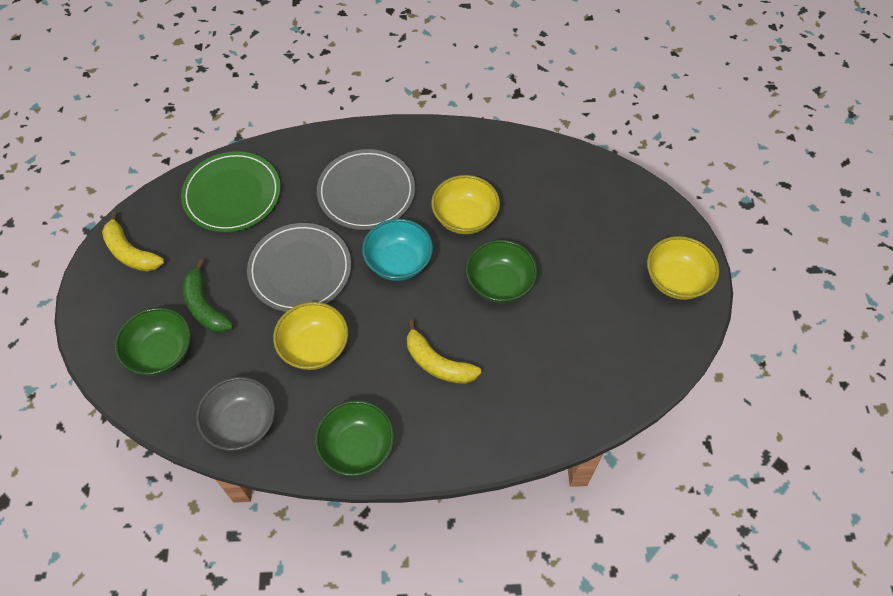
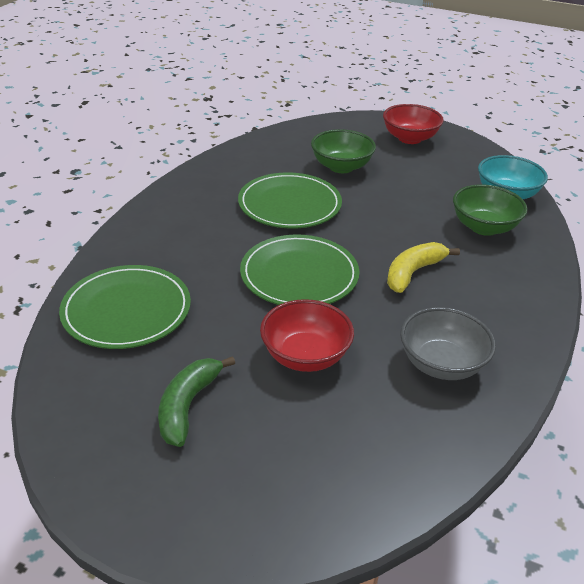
green bowl: 3 -> 2
green plate: 1 -> 3
grey plate: 2 -> 0
red bowl: 0 -> 2
yellow banana: 2 -> 1
yellow bowl: 3 -> 0

